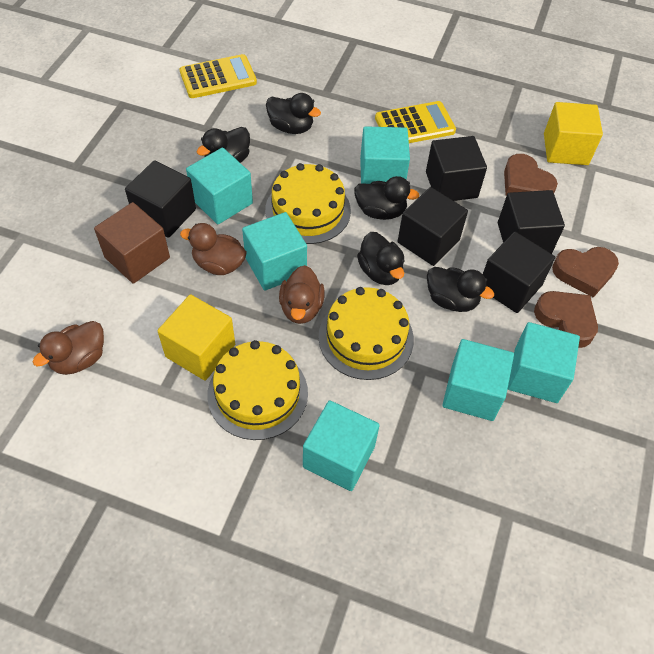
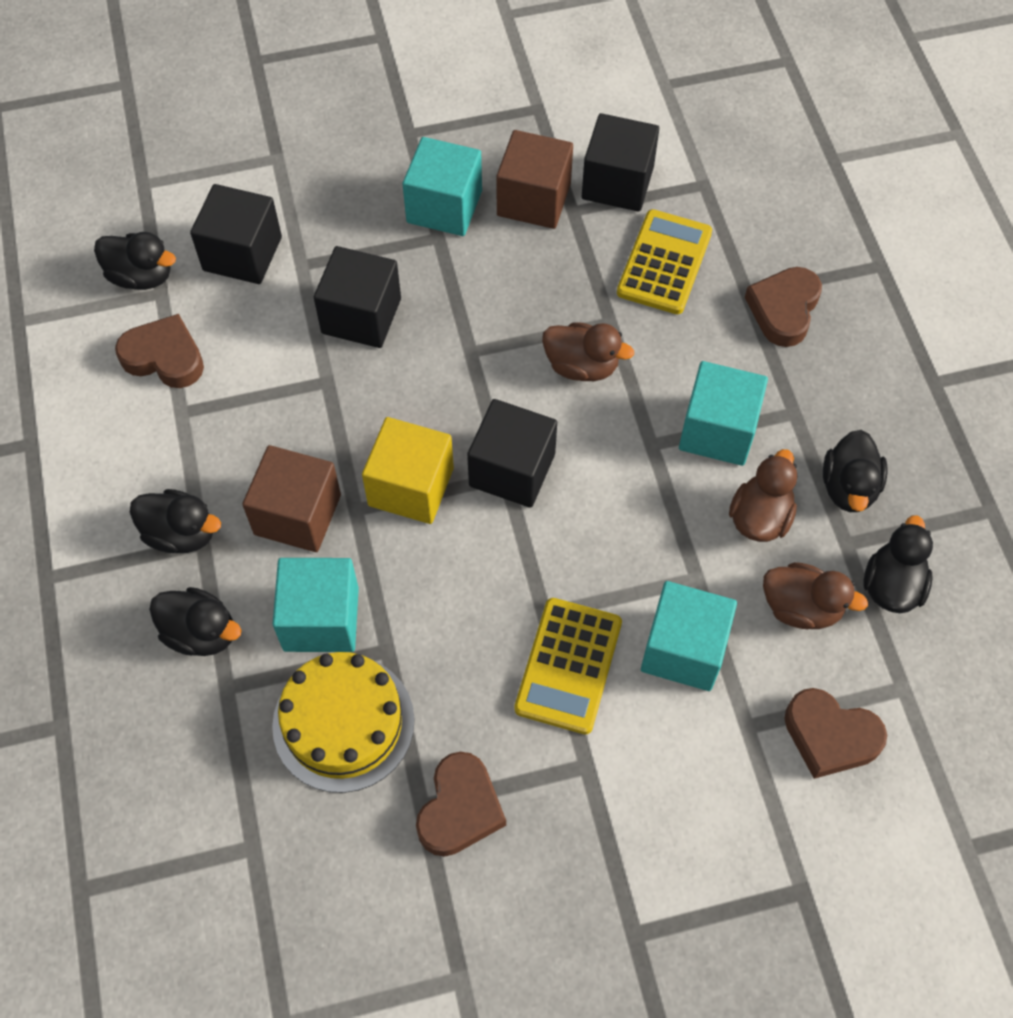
black cube: 5 -> 4
brown cube: 1 -> 2
brown heart: 3 -> 4
turquoise cube: 6 -> 4
yellow cake: 3 -> 1
yellow cube: 2 -> 1

